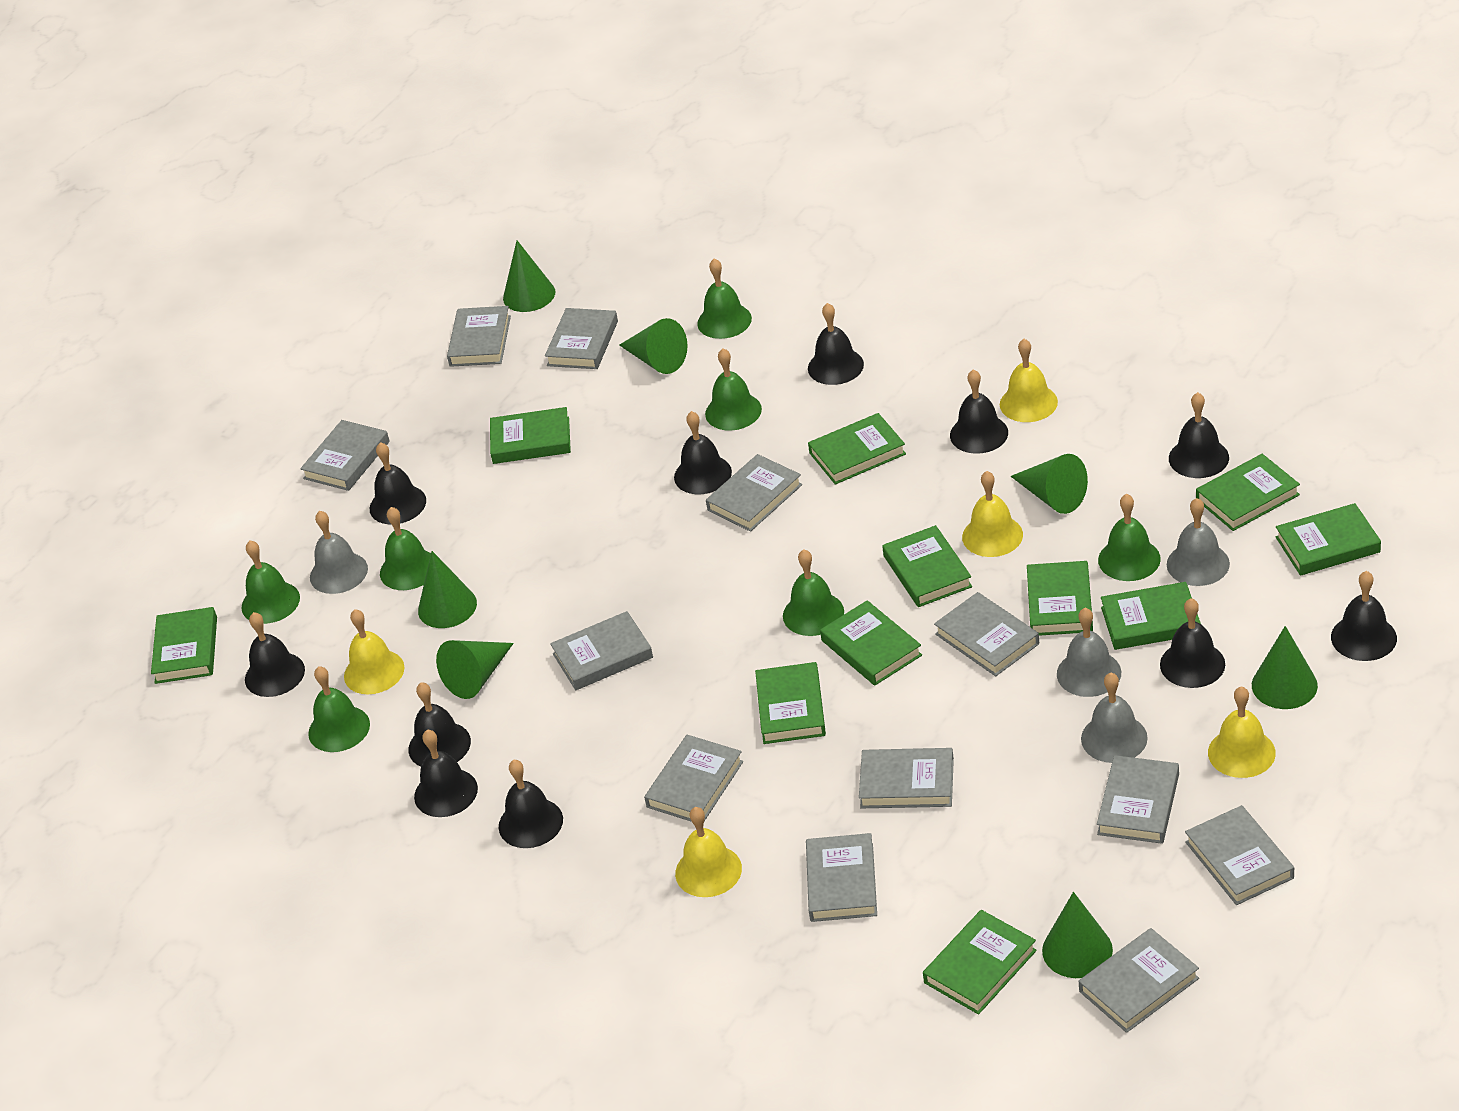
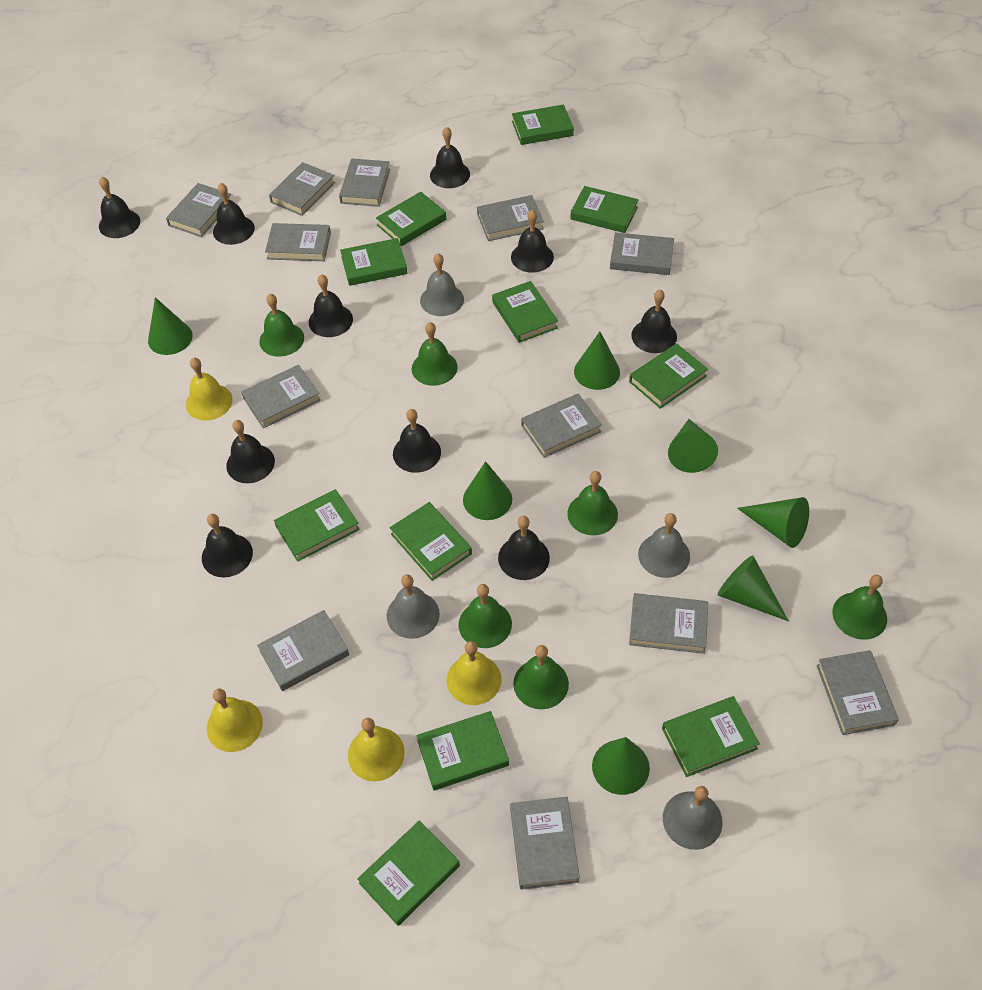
black bell: 11 -> 10
green bell: 7 -> 6
yellow bell: 5 -> 4

